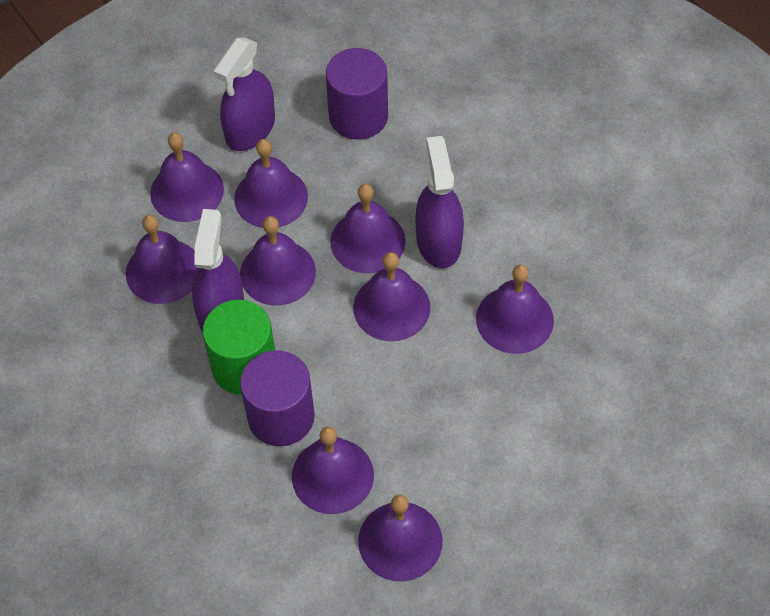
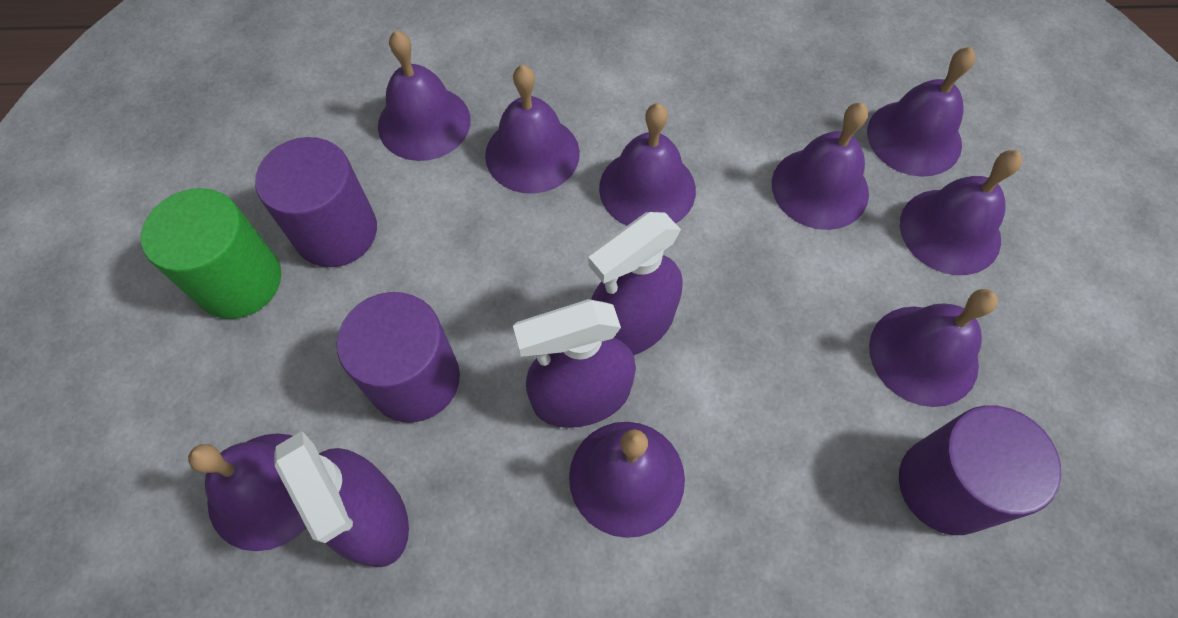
purple cylinder: 2 -> 3

